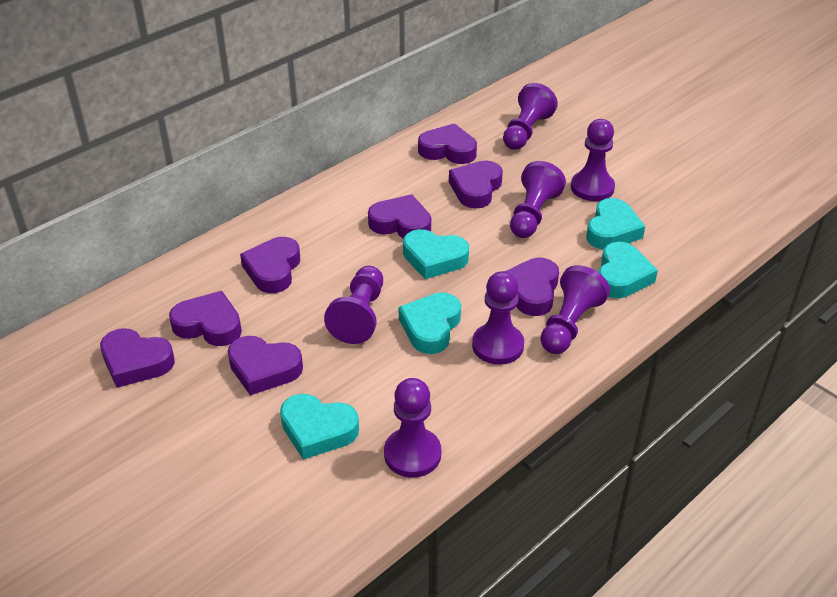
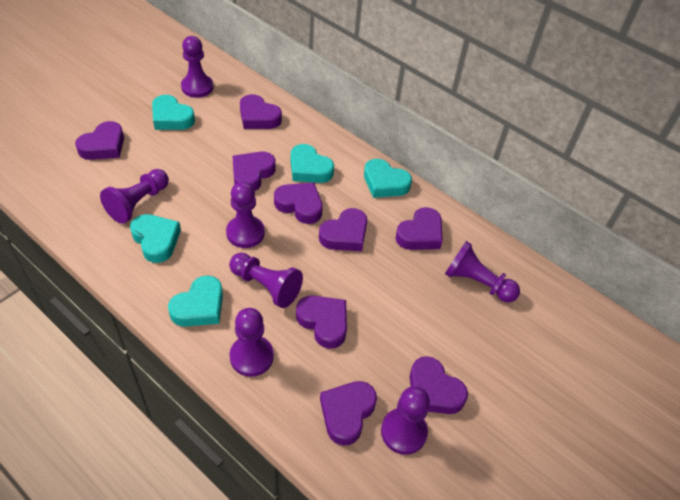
purple heart: 8 -> 9

